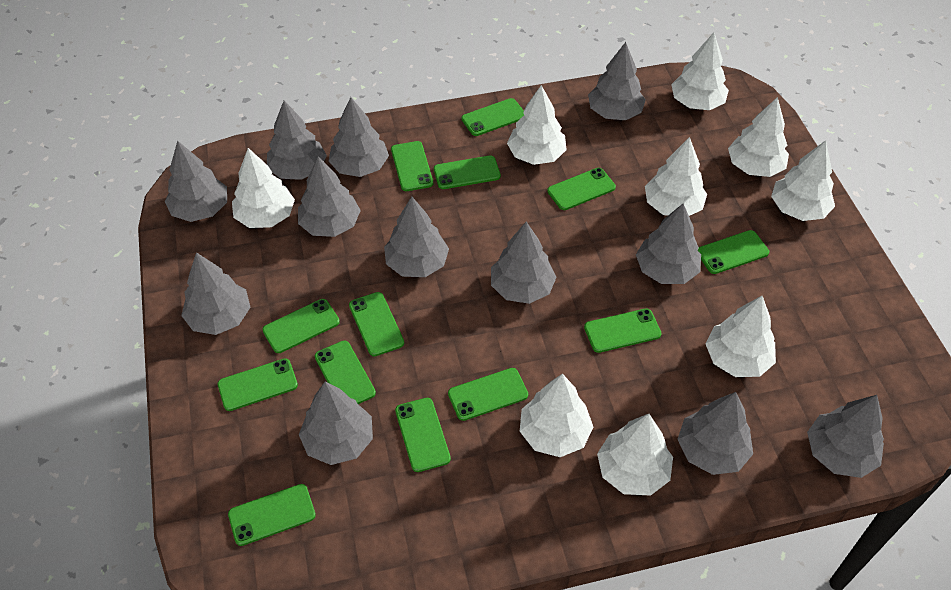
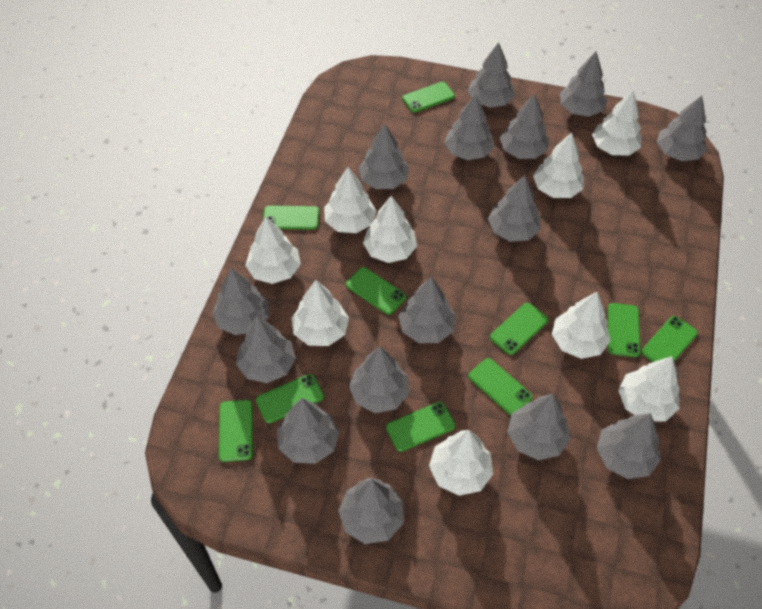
green phone: 13 -> 10
grey tree: 12 -> 15

